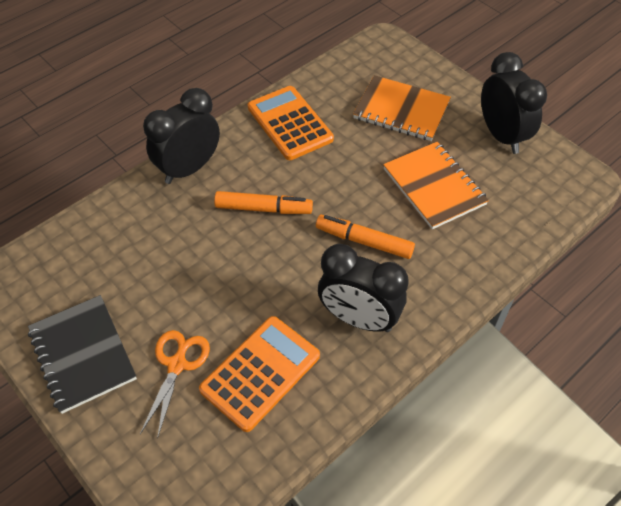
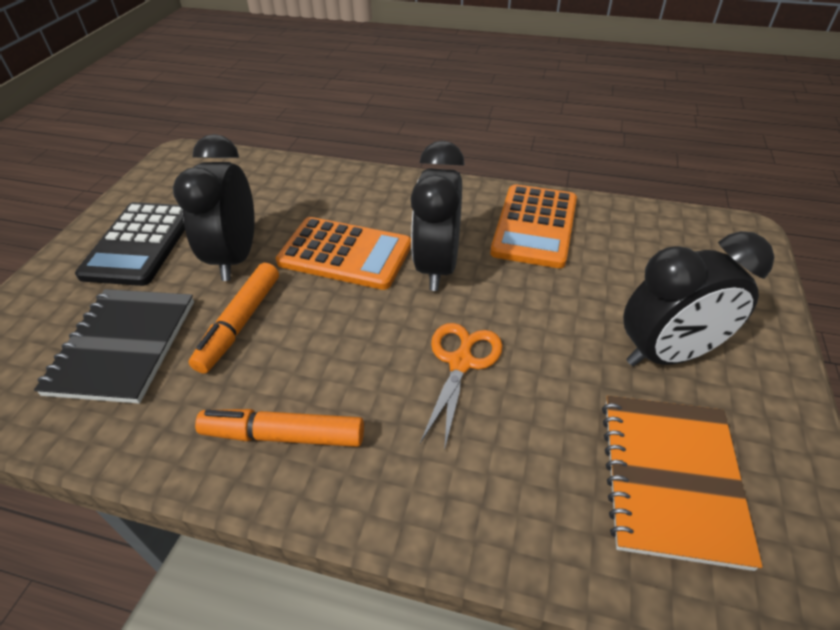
black calculator: 0 -> 1
orange notebook: 2 -> 1

